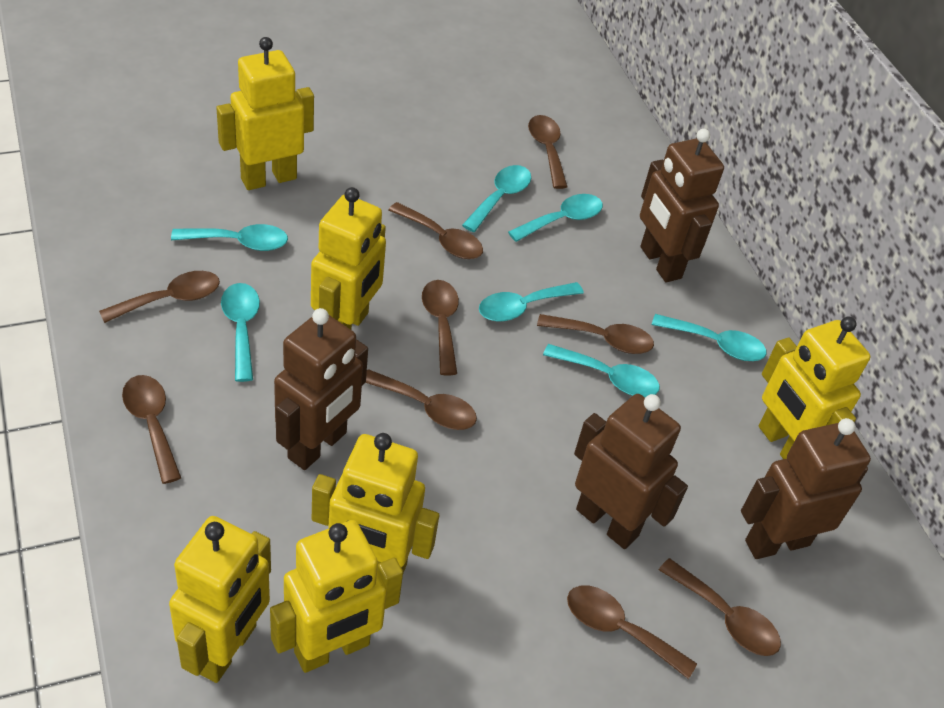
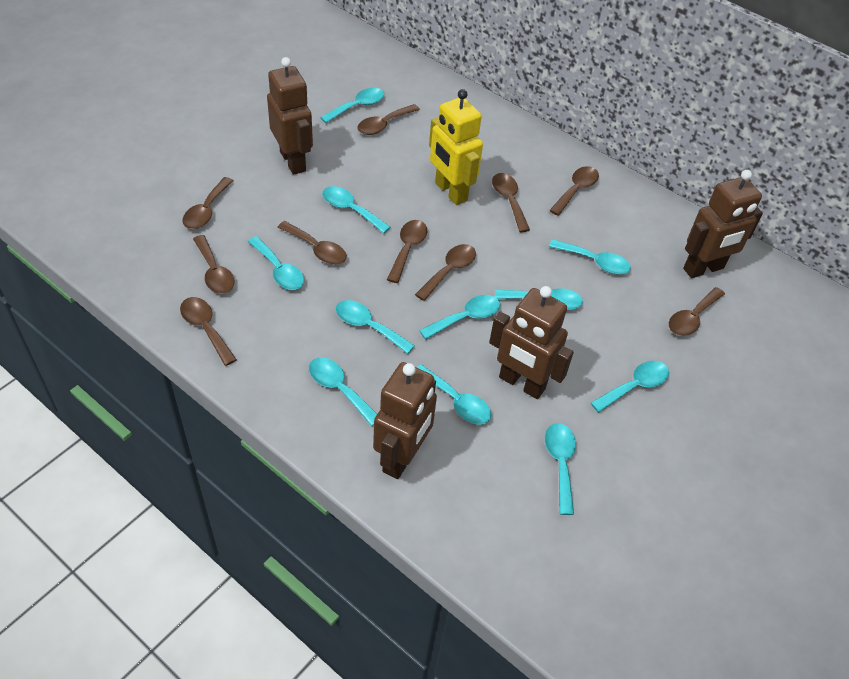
brown spoon: 9 -> 10
turquoise spoon: 7 -> 11
yellow robot: 6 -> 1

